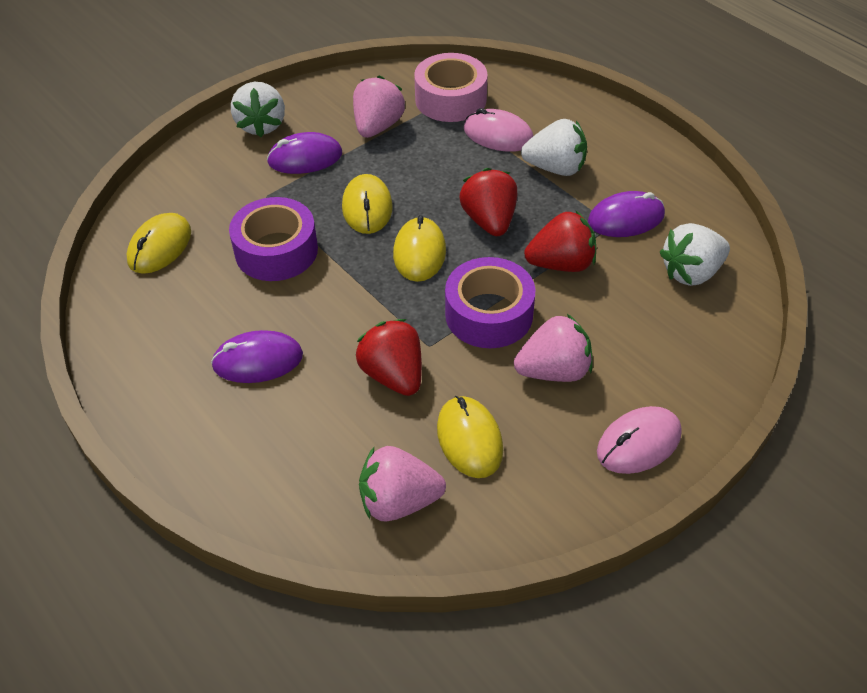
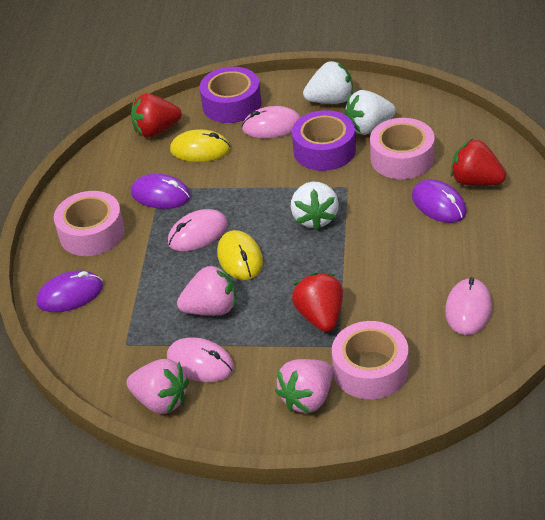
pink mouse: 2 -> 4
pink tape: 1 -> 3
yellow mouse: 4 -> 2

